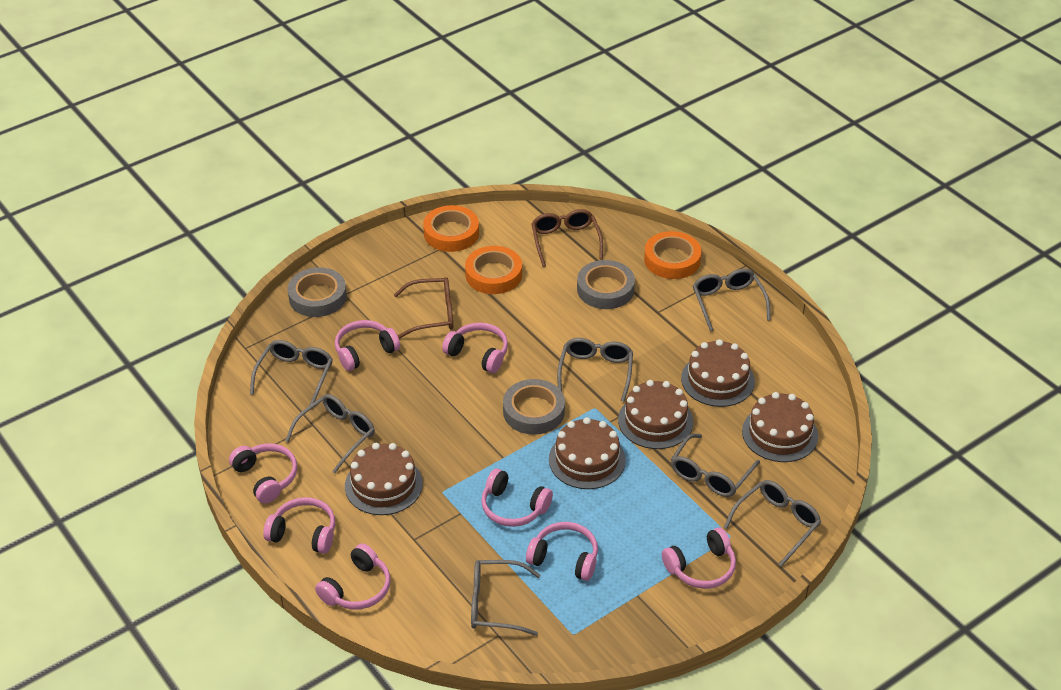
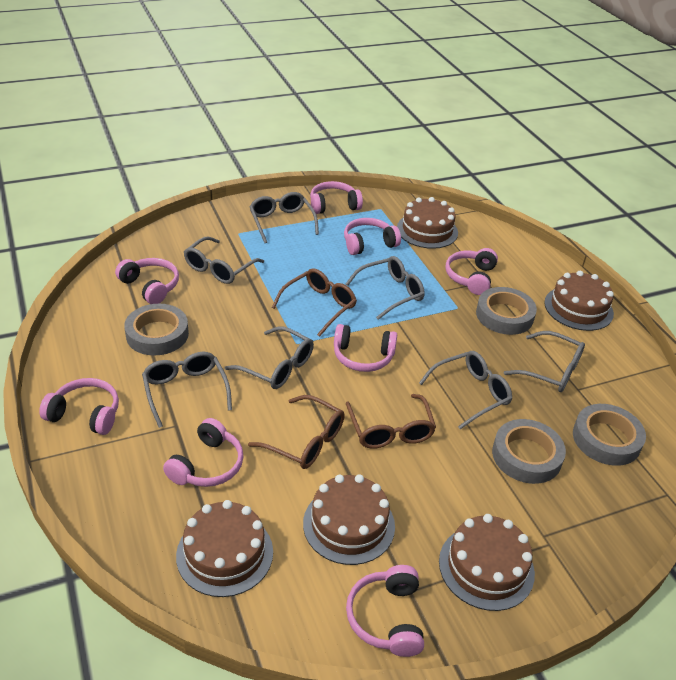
brown glasses: 2 -> 3
grey tape: 3 -> 4
orange tape: 3 -> 0

